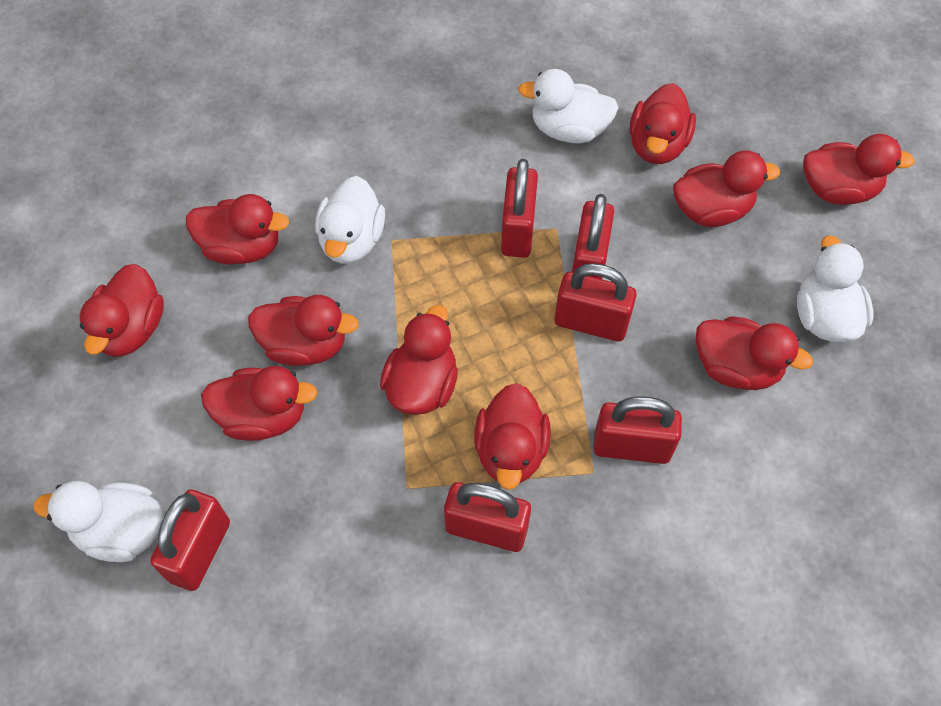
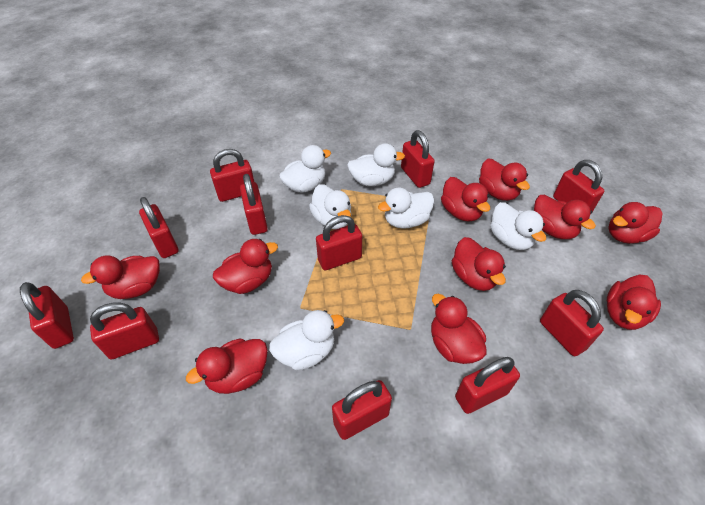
red padlock: 6 -> 11
white duck: 4 -> 6

